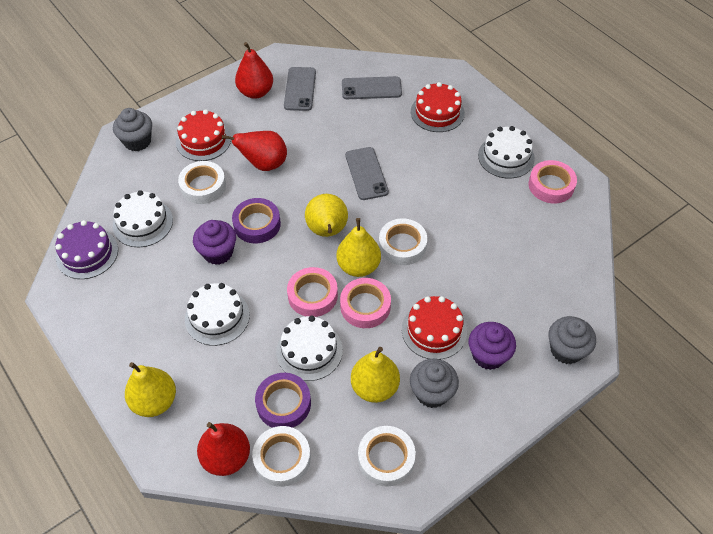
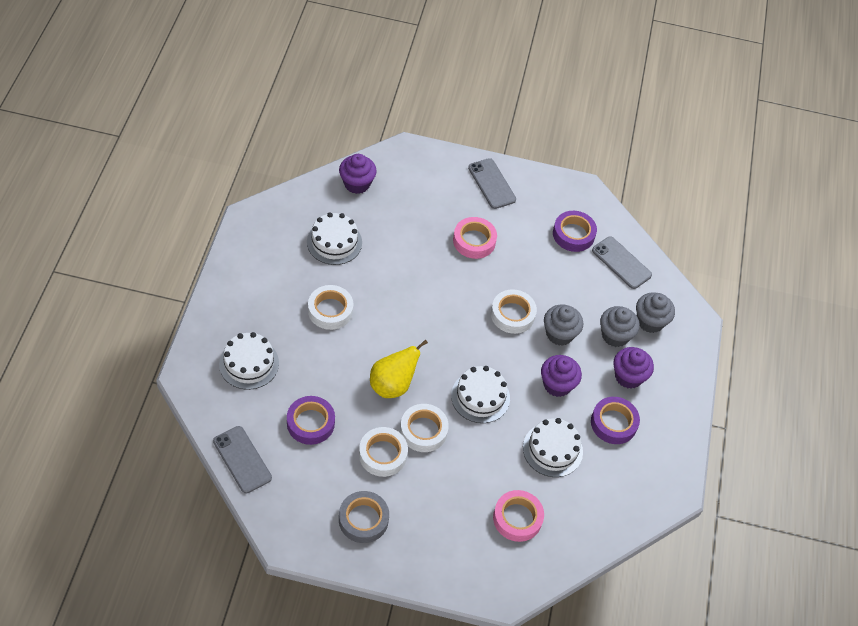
grey tape: 0 -> 1
pink tape: 3 -> 2
purple cake: 1 -> 0
purple cupcake: 2 -> 3
purple tape: 2 -> 3
red cake: 3 -> 0
red pear: 3 -> 0
yellow pear: 4 -> 1

